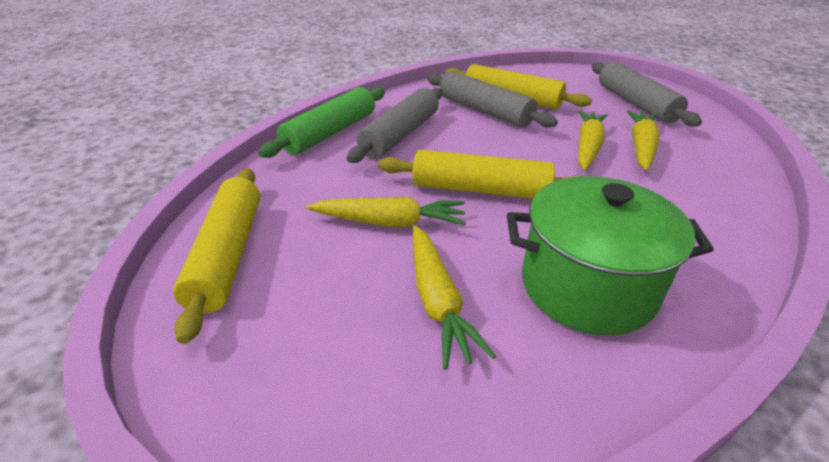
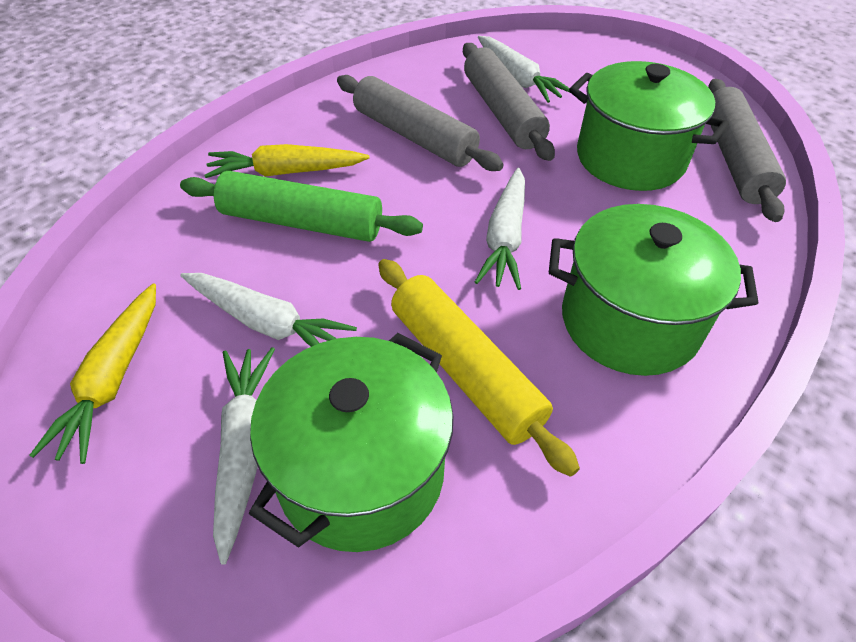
green pot: 1 -> 3
white carrot: 0 -> 4
yellow carrot: 4 -> 2
yellow rolling pin: 3 -> 1

